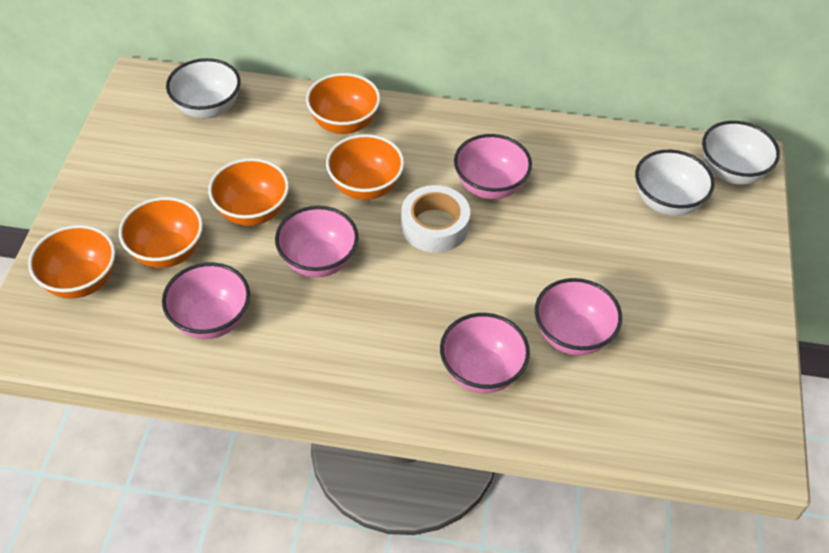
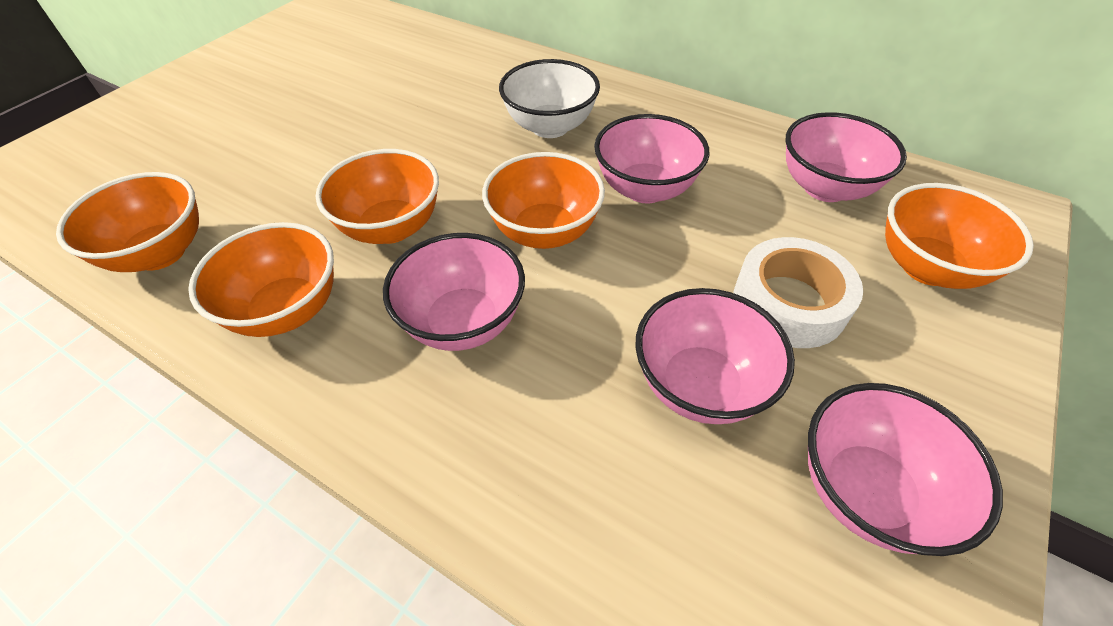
white bowl: 3 -> 1

